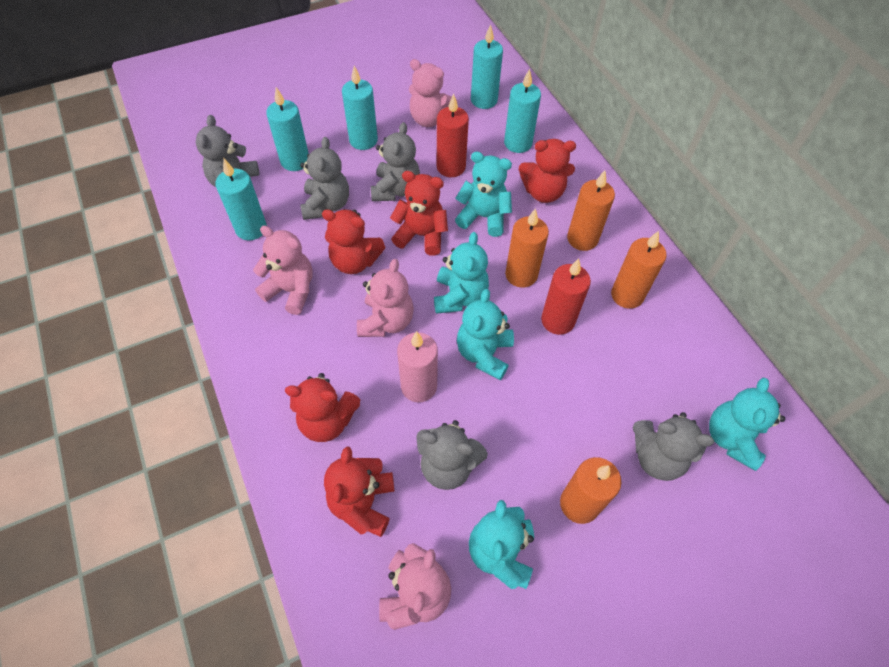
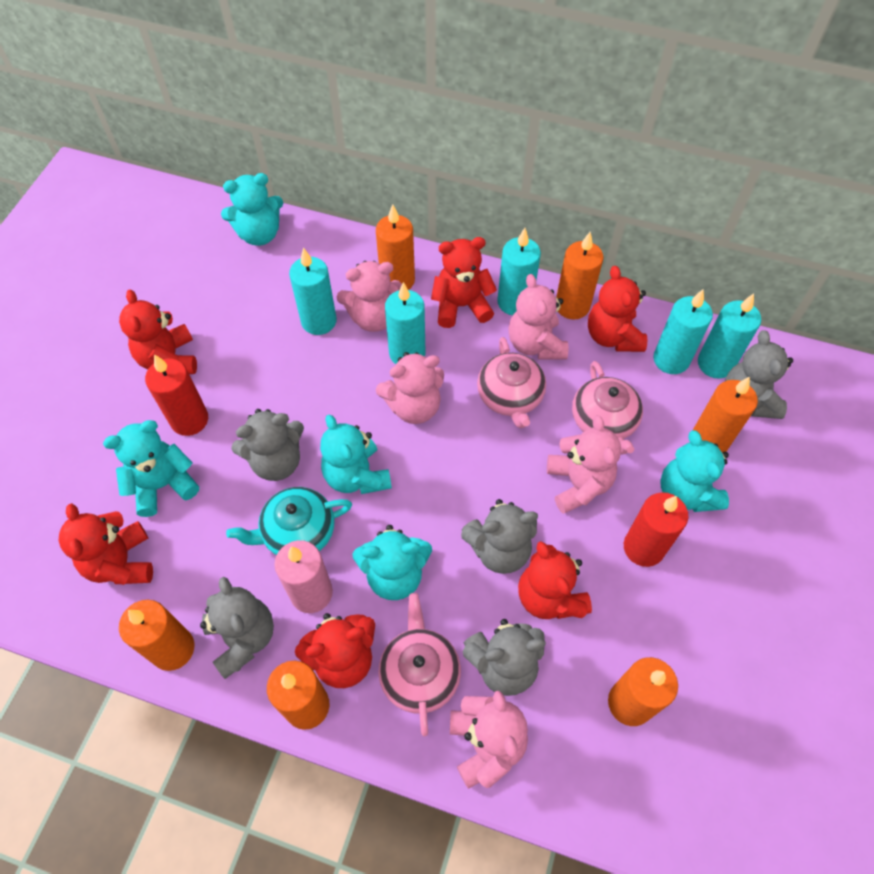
orange candle: 4 -> 6
pink teapot: 0 -> 3
pink teddy bear: 4 -> 5
red teddy bear: 5 -> 6
turquoise teapot: 0 -> 1

